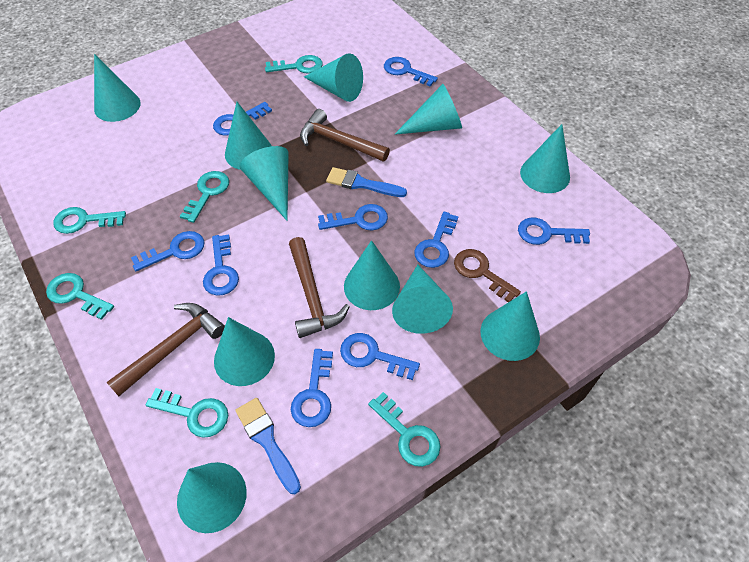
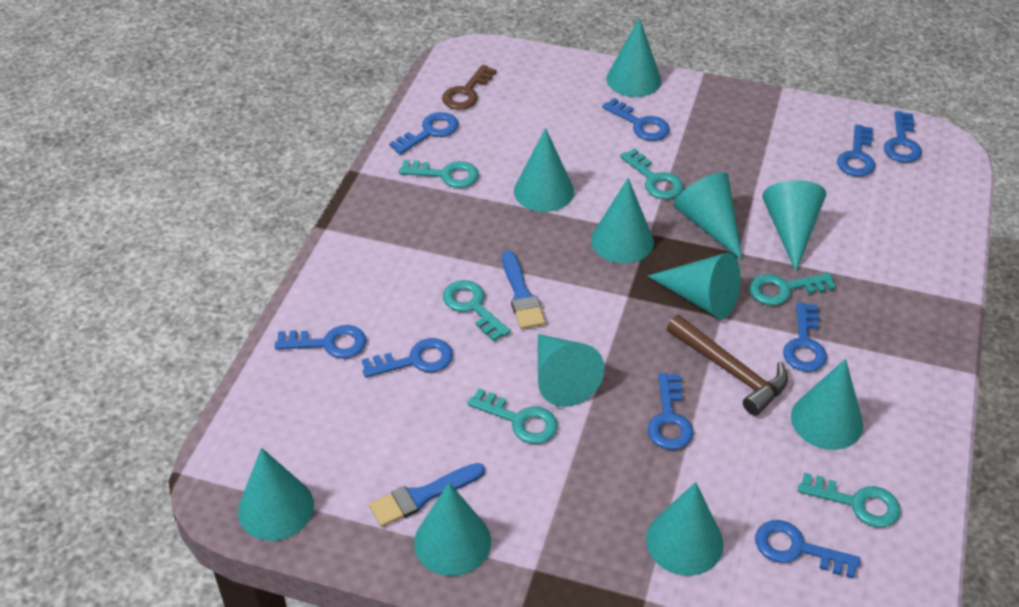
brown hammer: 3 -> 1

